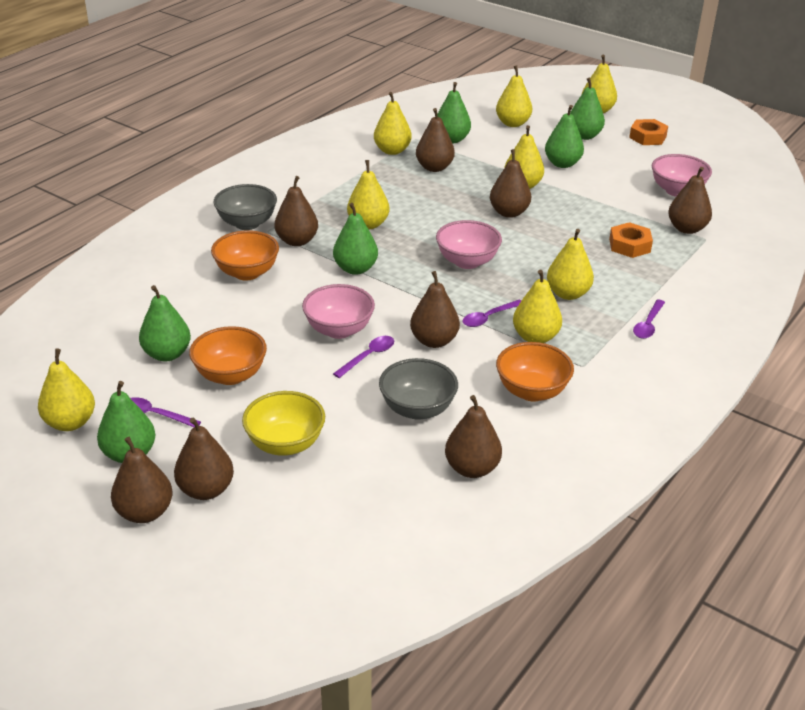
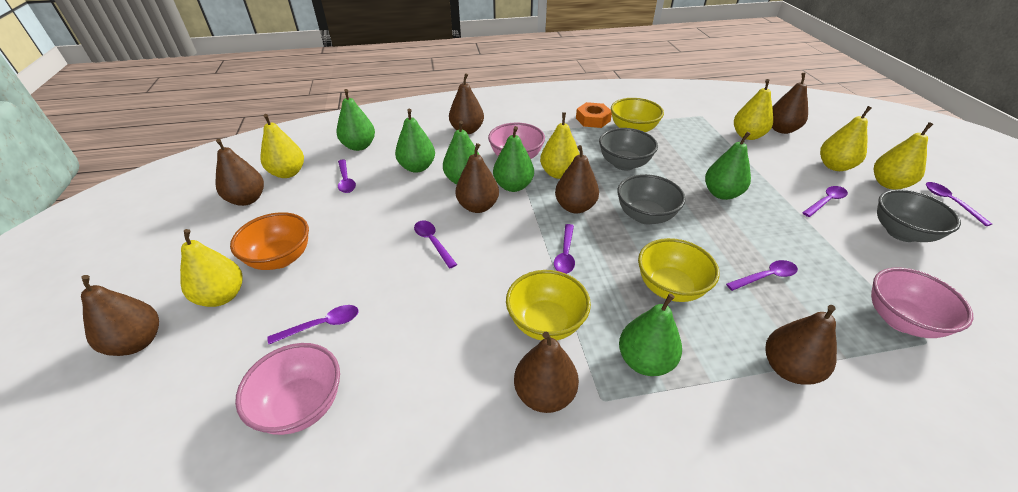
grey bowl: 2 -> 3
orange bowl: 3 -> 1
orange nut: 2 -> 1
purple spoon: 4 -> 7
yellow bowl: 1 -> 3
yellow pear: 8 -> 6

